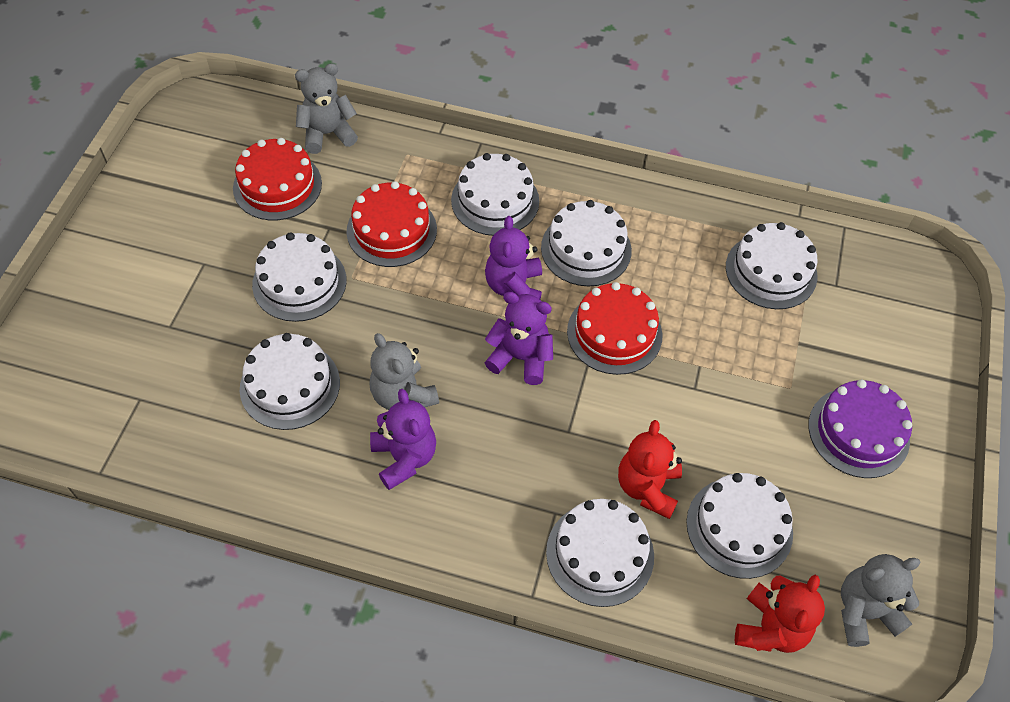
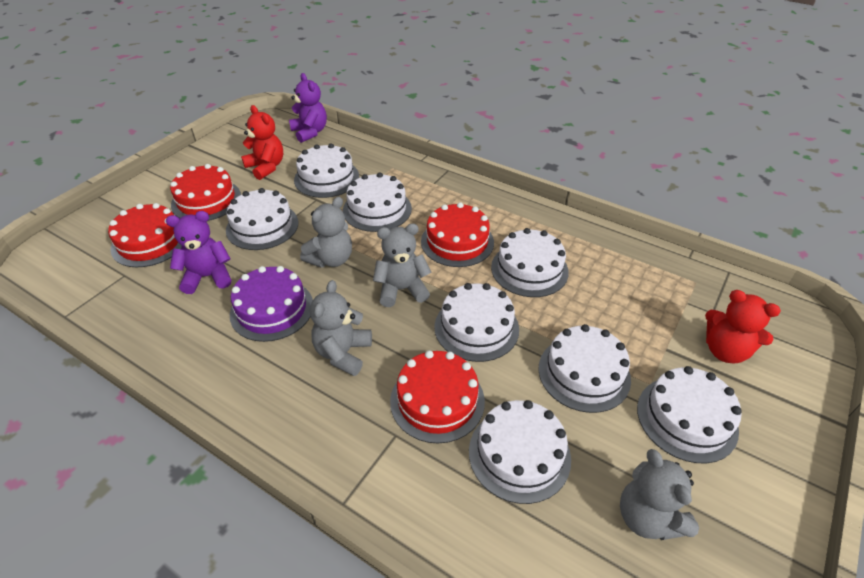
grey teddy bear: 3 -> 4
purple teddy bear: 3 -> 2
red cake: 3 -> 4
white cake: 7 -> 8

